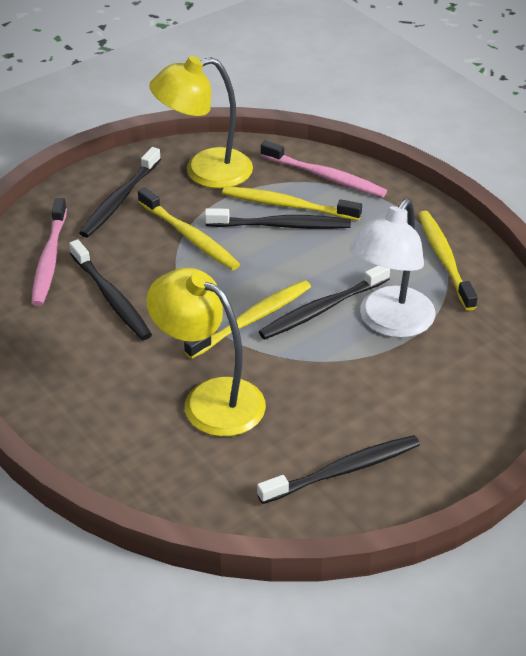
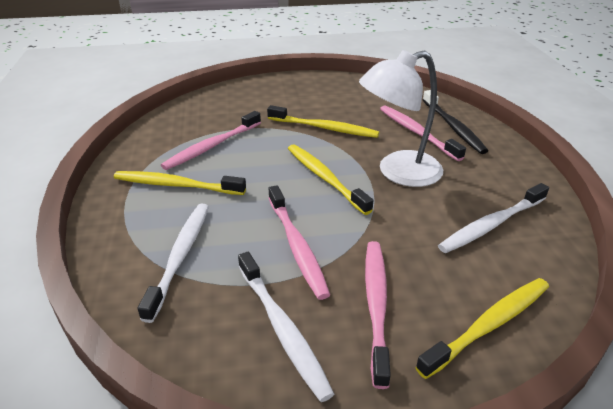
black toothbrush: 5 -> 1
pink toothbrush: 2 -> 4
white toothbrush: 0 -> 3
yellow lamp: 2 -> 0

